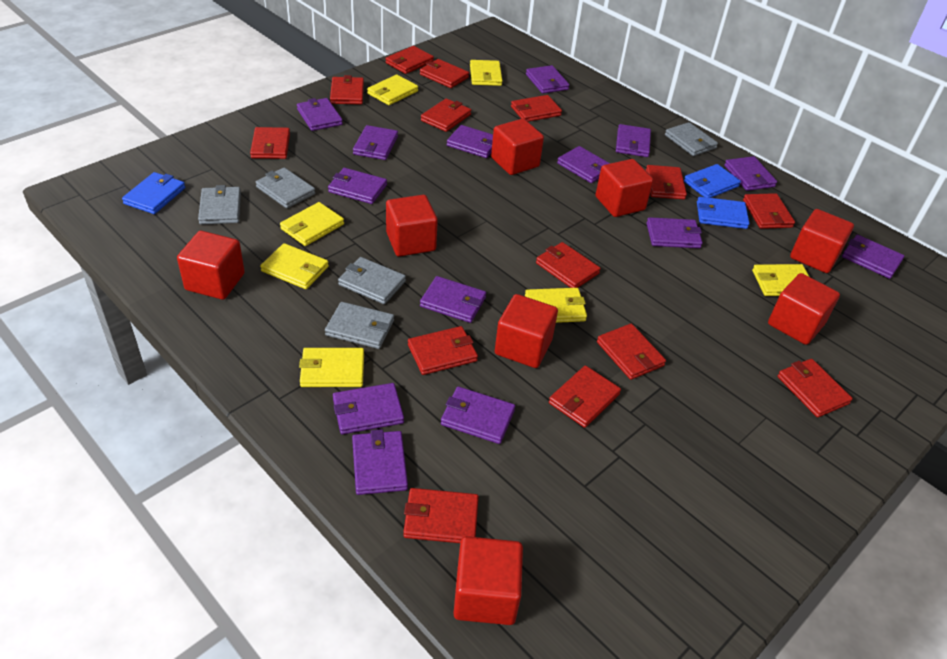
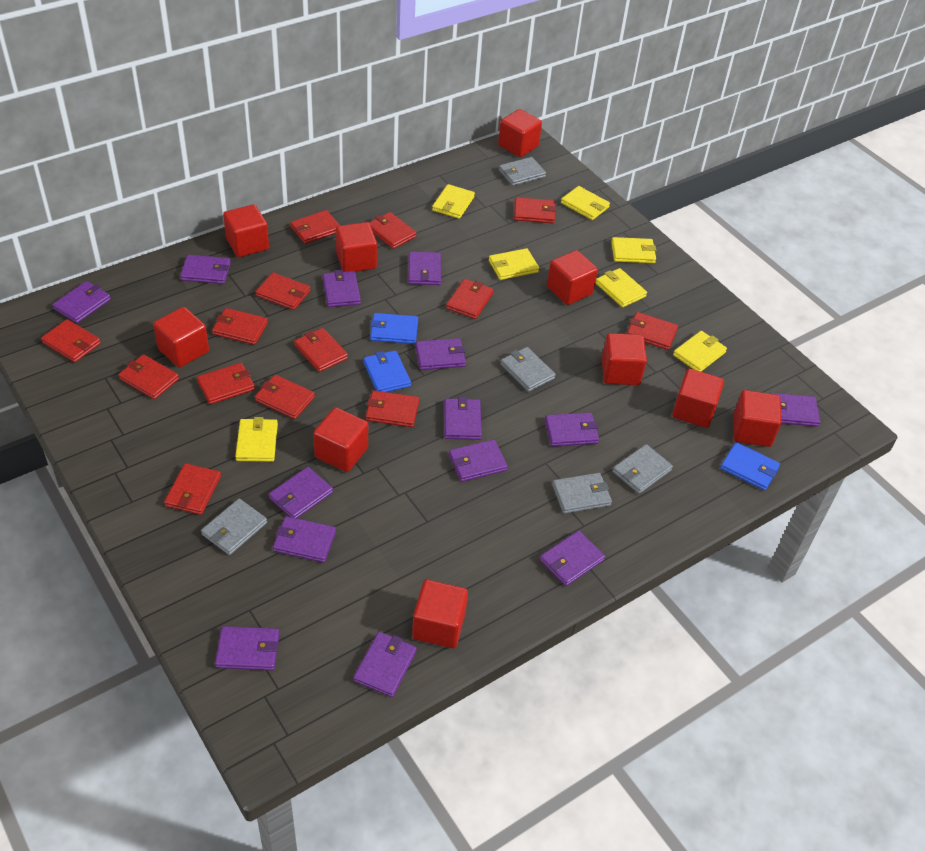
red cube: 8 -> 10

